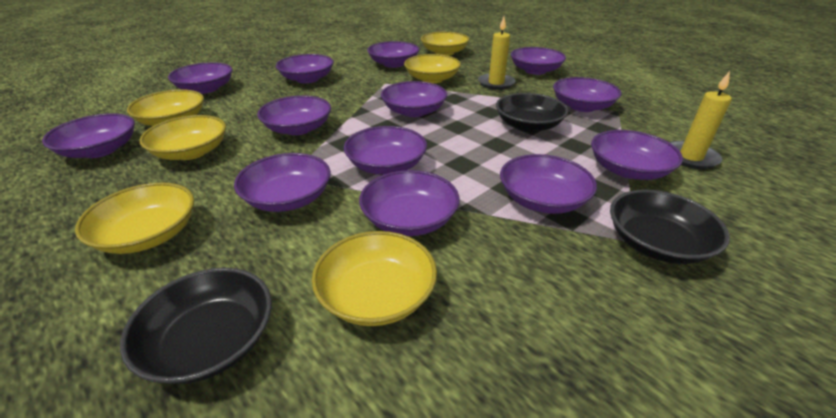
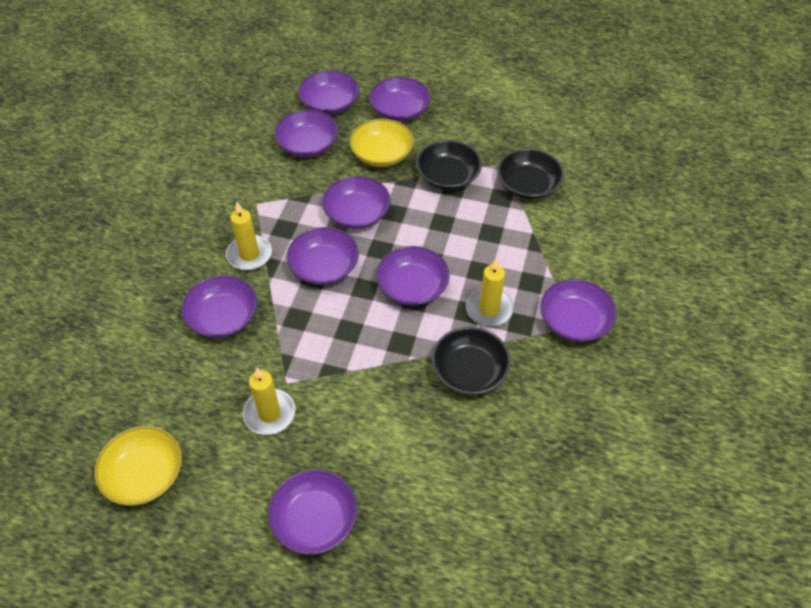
purple bowl: 13 -> 9
yellow bowl: 6 -> 2
yellow candle: 2 -> 3

